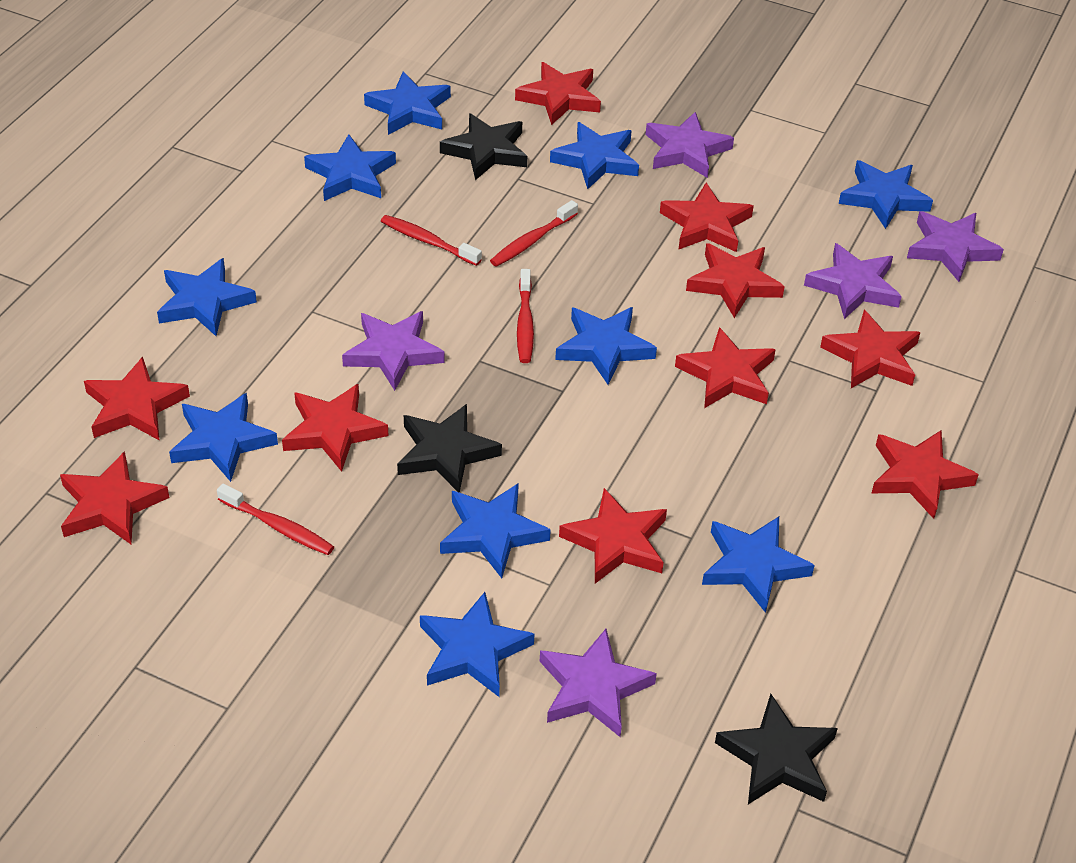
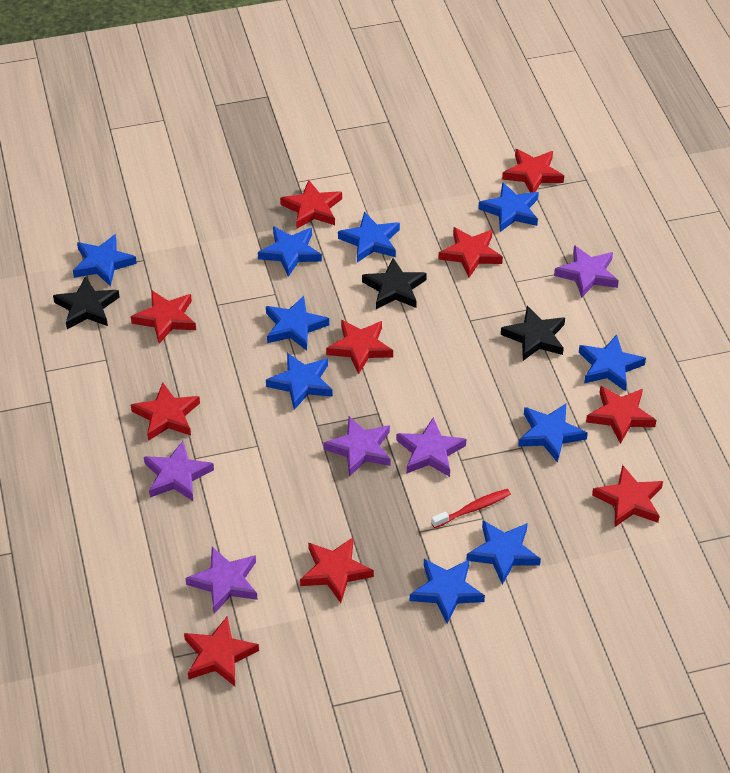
red toothbrush: 4 -> 1

